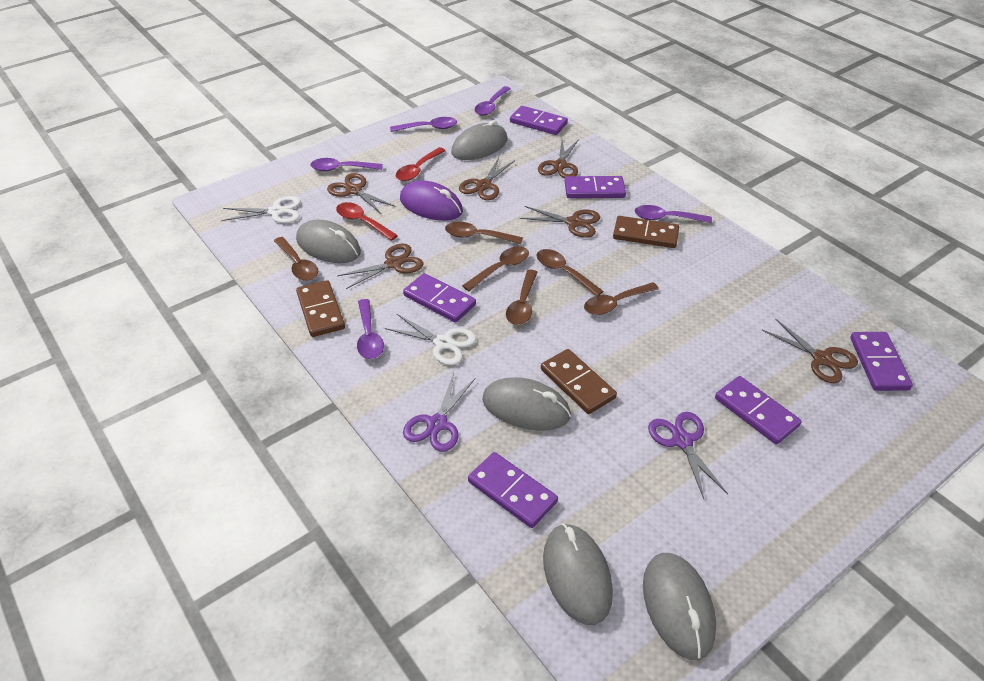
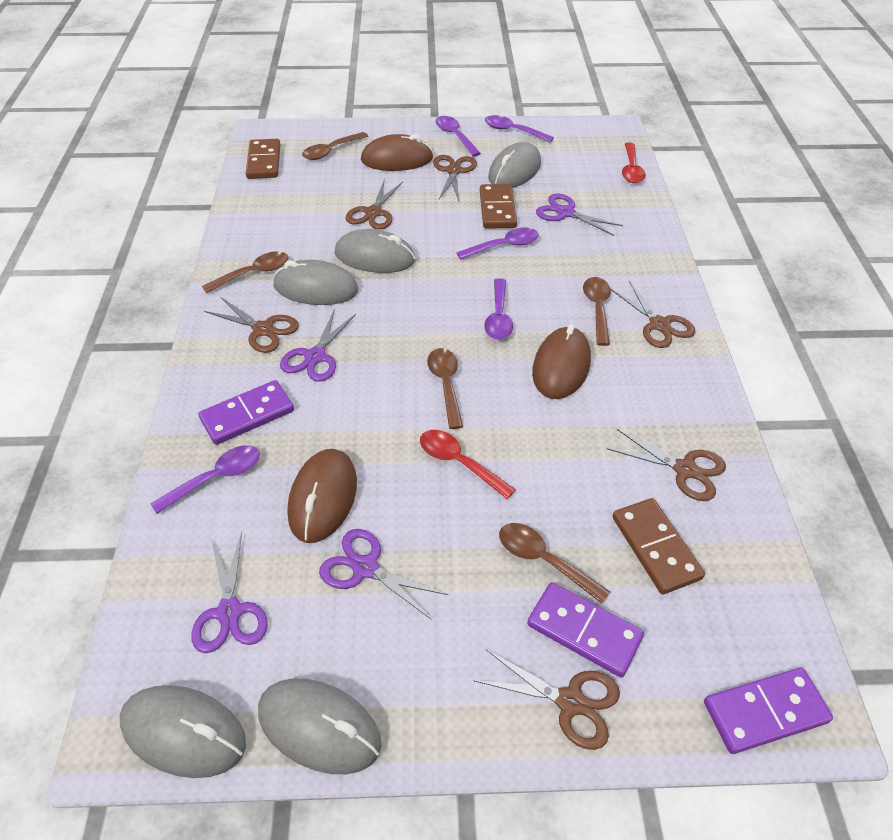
brown mouse: 0 -> 3
brown spoon: 6 -> 5
purple domino: 6 -> 3
purple mouse: 1 -> 0
purple scissors: 2 -> 4
white scissors: 2 -> 0

